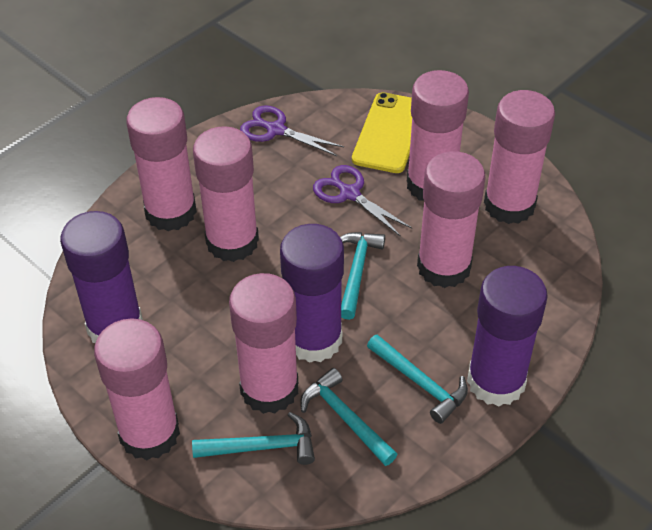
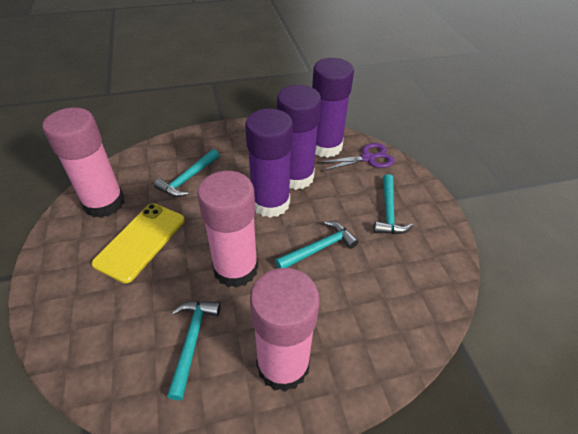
pink glue stick: 7 -> 3
purple scissors: 2 -> 1

